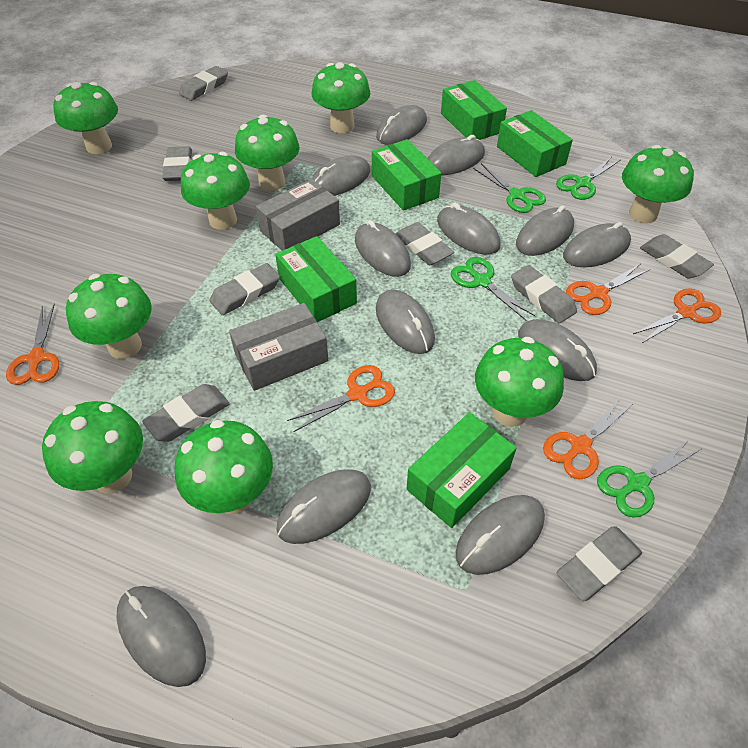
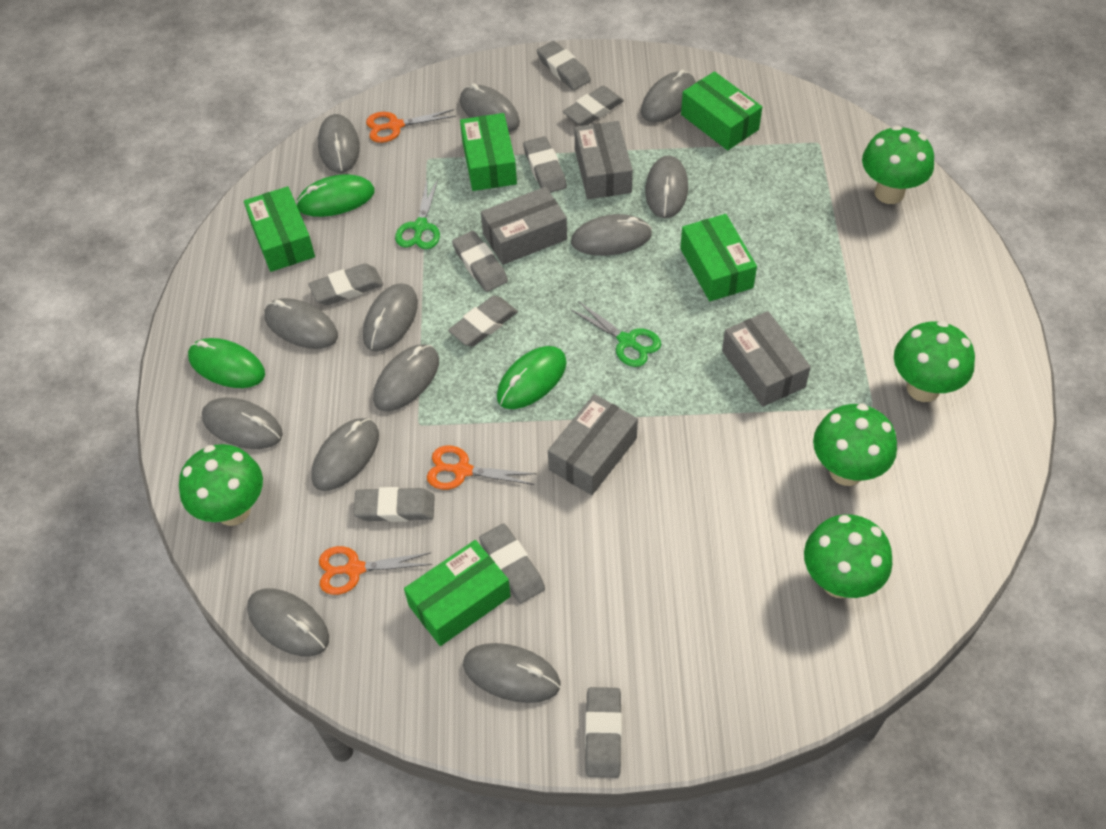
green mouse: 0 -> 3
green mushroom: 9 -> 5
green scissors: 4 -> 2
grey box: 2 -> 4
grey eraser: 8 -> 9
orange scissors: 5 -> 3

